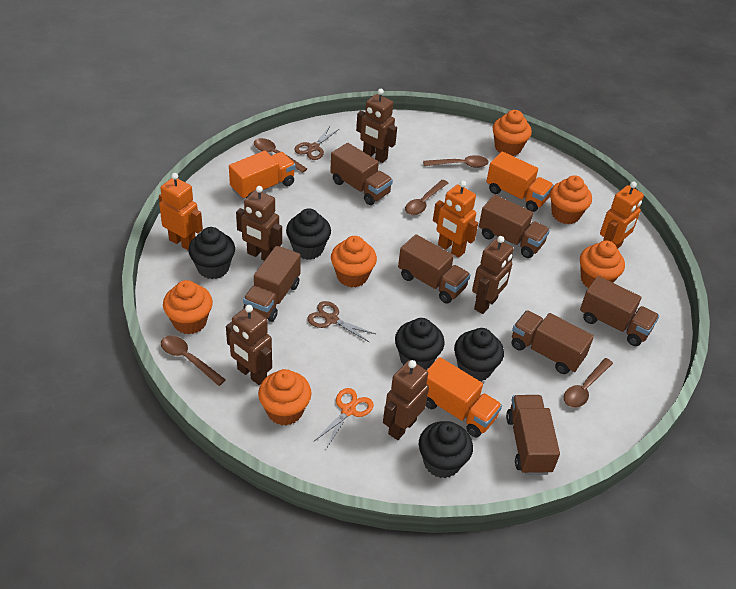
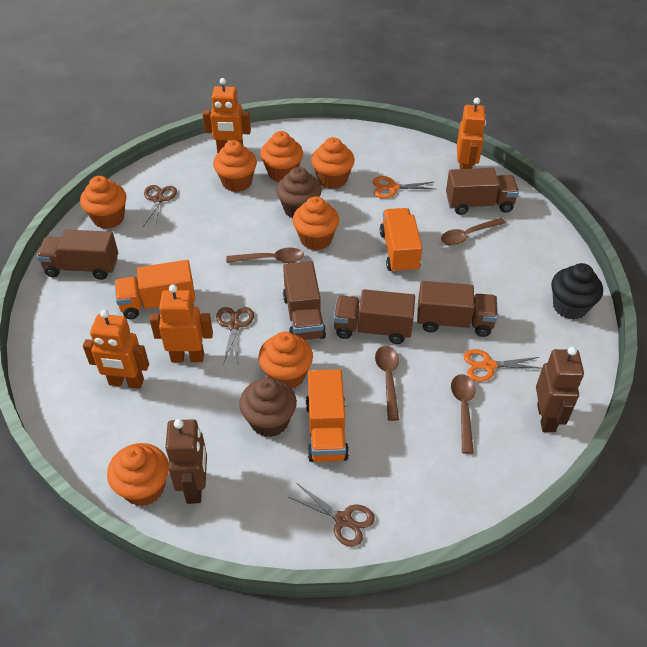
black cupcake: 5 -> 1
brown cupcake: 0 -> 2
brown robot: 5 -> 2
brown scissors: 2 -> 3
brown spoon: 5 -> 4
brown truck: 7 -> 5
orange cupcake: 6 -> 7
orange robot: 3 -> 4
orange scissors: 1 -> 2

